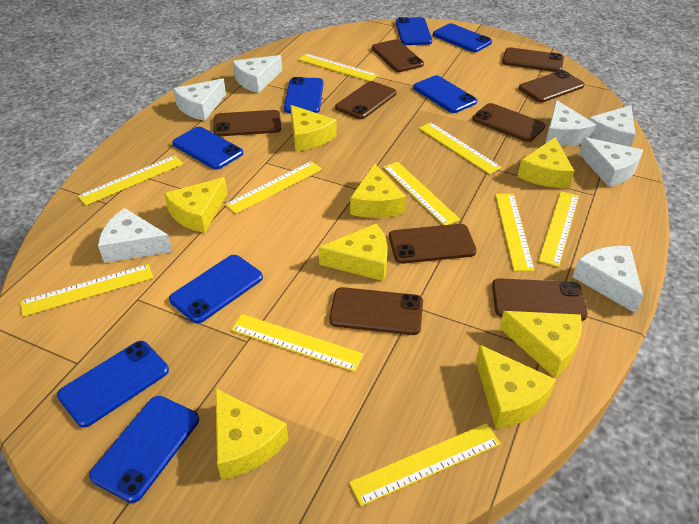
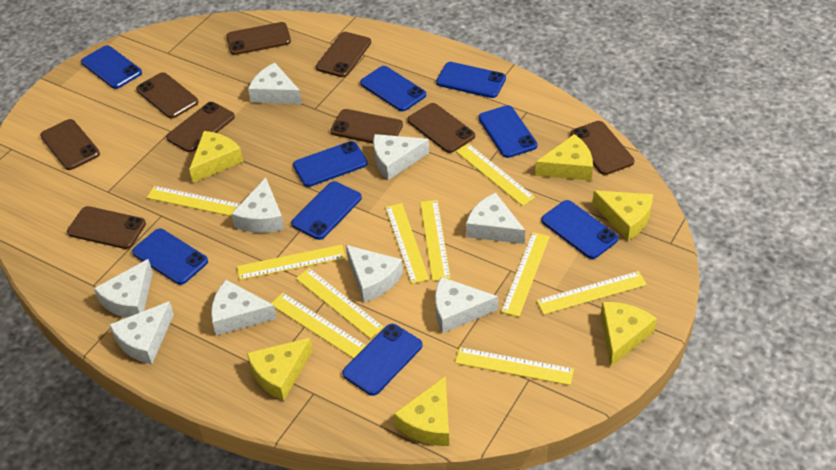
blue phone: 8 -> 9
white cheese: 7 -> 9
yellow cheese: 8 -> 6

